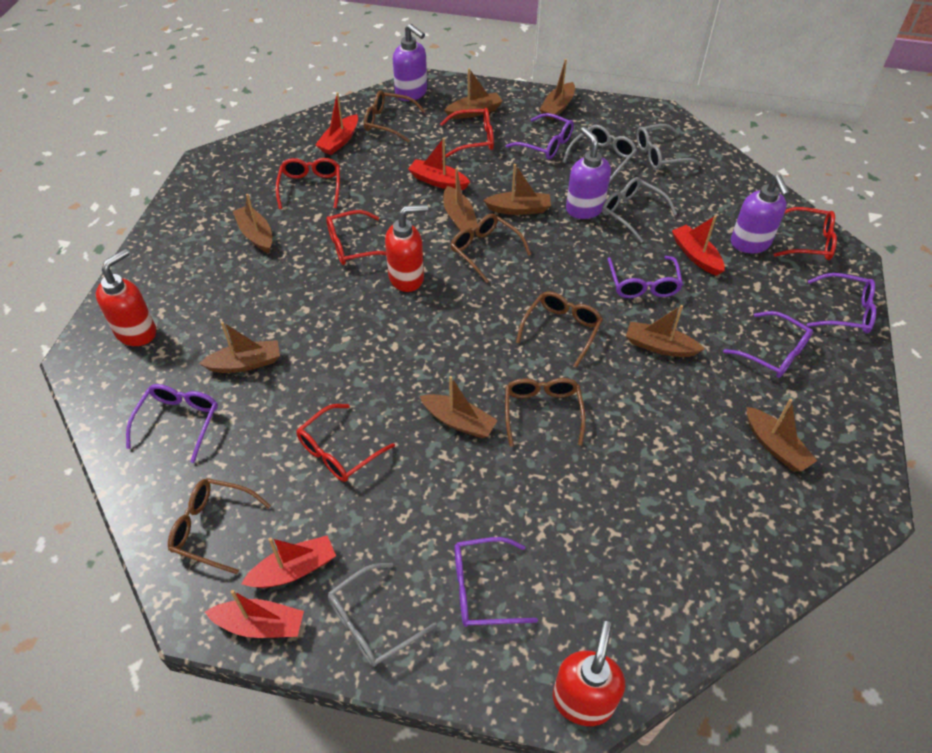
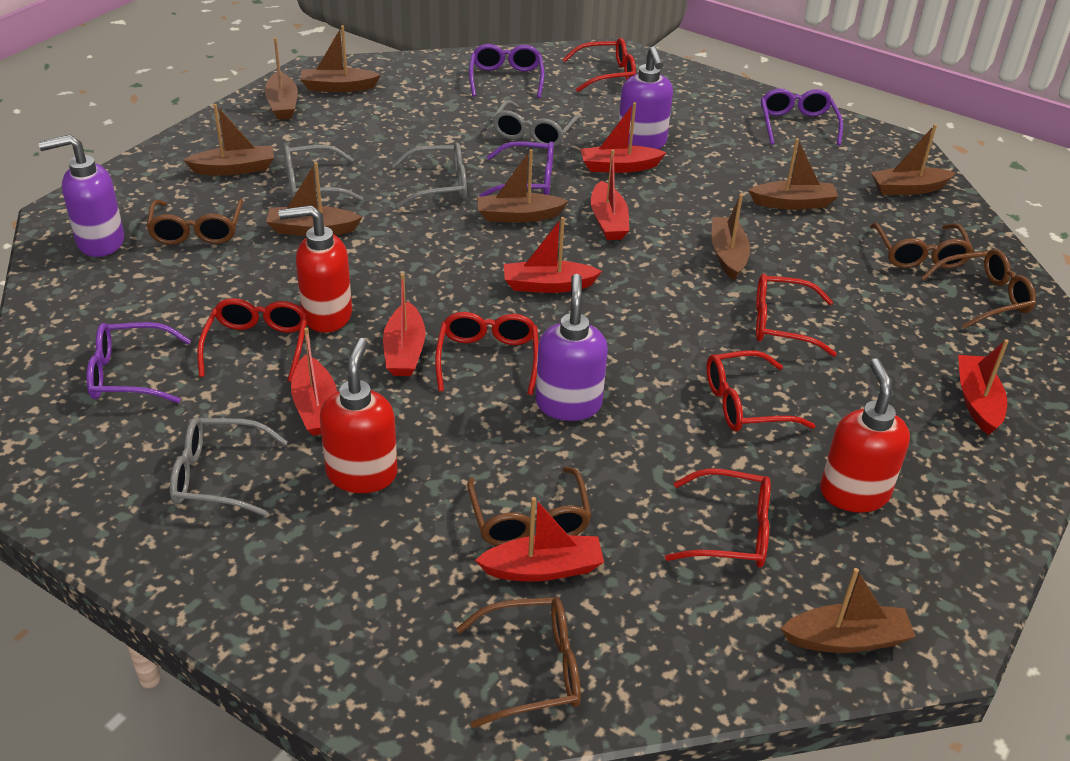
purple glasses: 6 -> 4
red boat: 5 -> 7
red glasses: 5 -> 6

